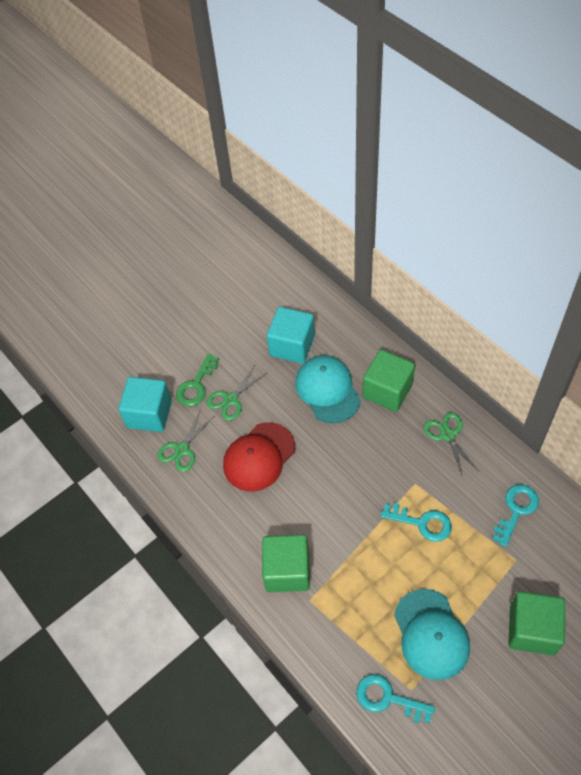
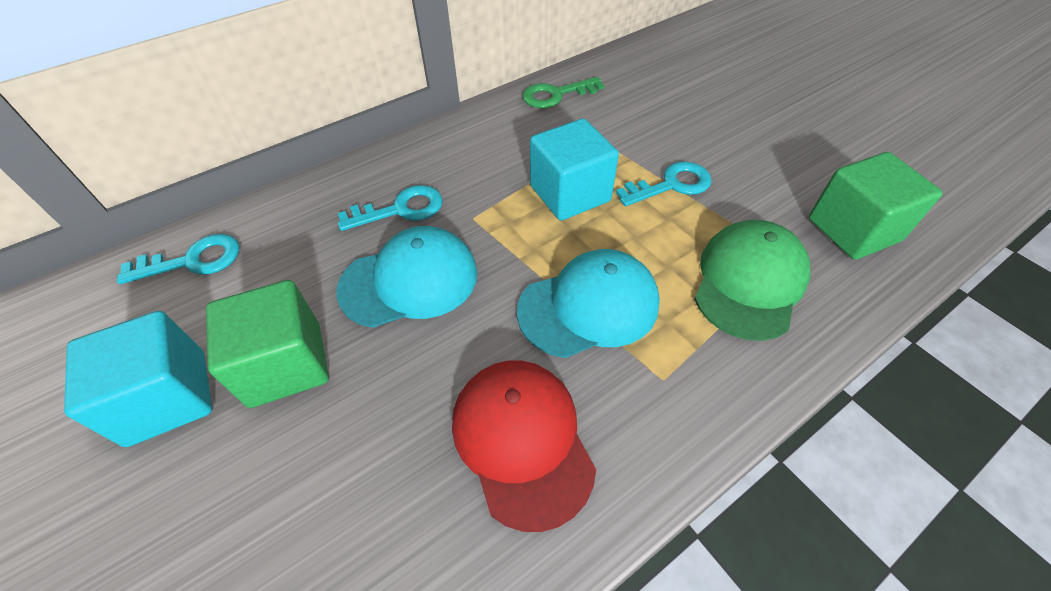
green cap: 0 -> 1
green cube: 3 -> 2
green scissors: 3 -> 0

